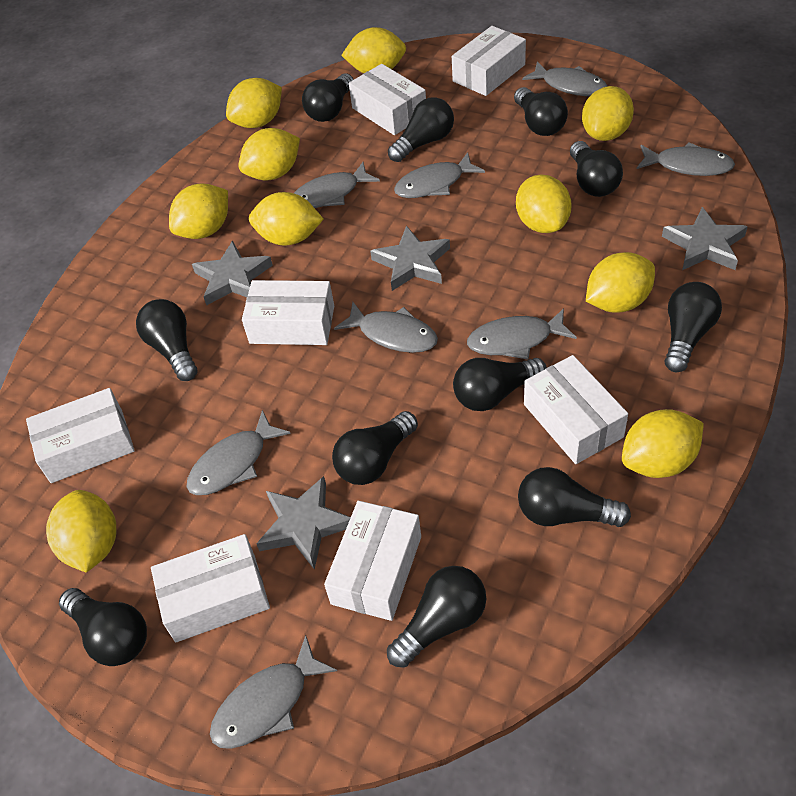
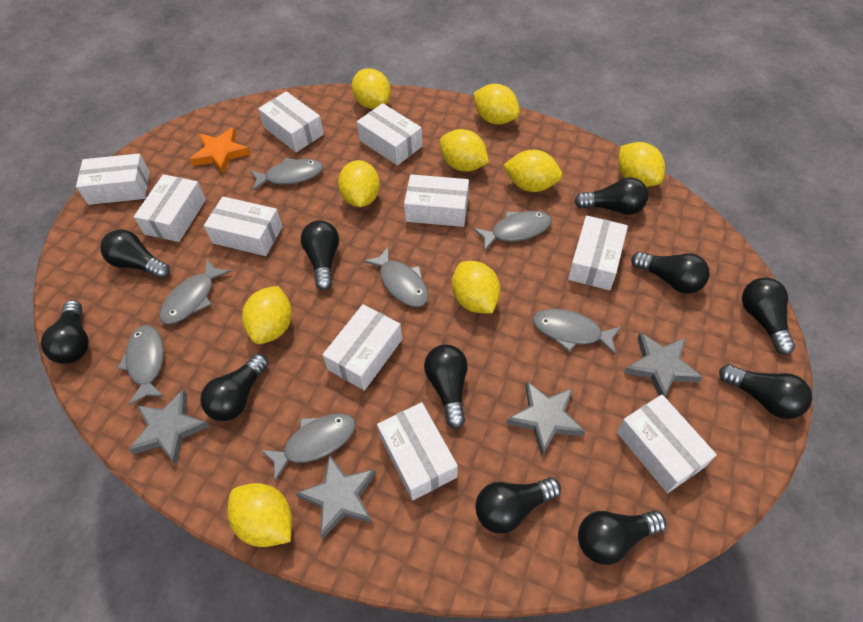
grey fish: 8 -> 7
orange star: 0 -> 1
white box: 7 -> 10
yellow lemon: 10 -> 9

